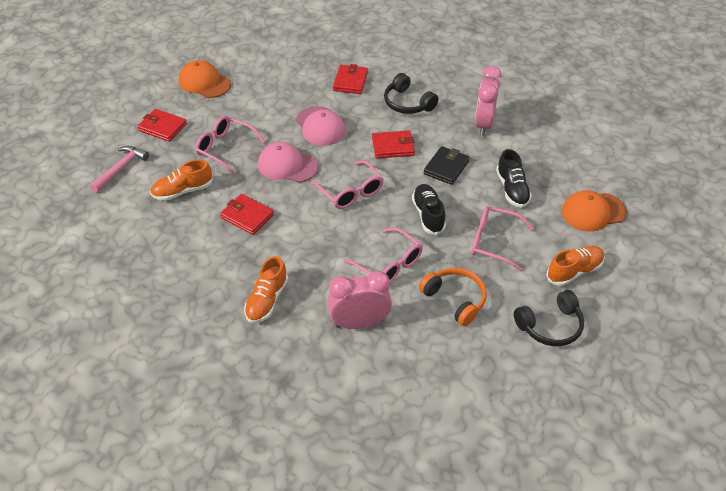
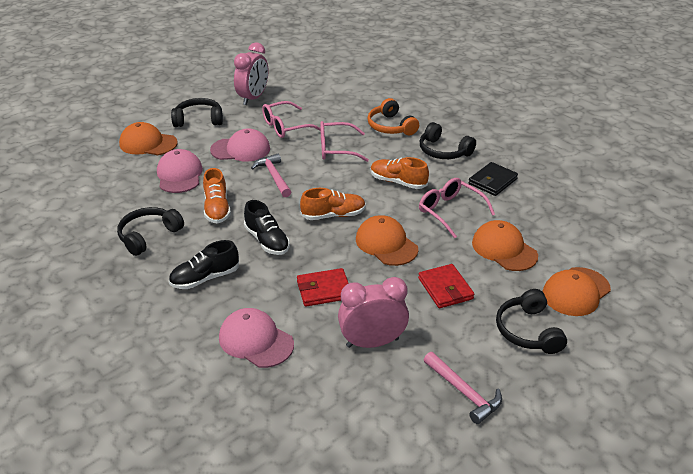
black headphones: 2 -> 4
orange cap: 2 -> 4
pink cap: 2 -> 3
pink glasses: 4 -> 3
pink hammer: 1 -> 2
red wallet: 4 -> 2

